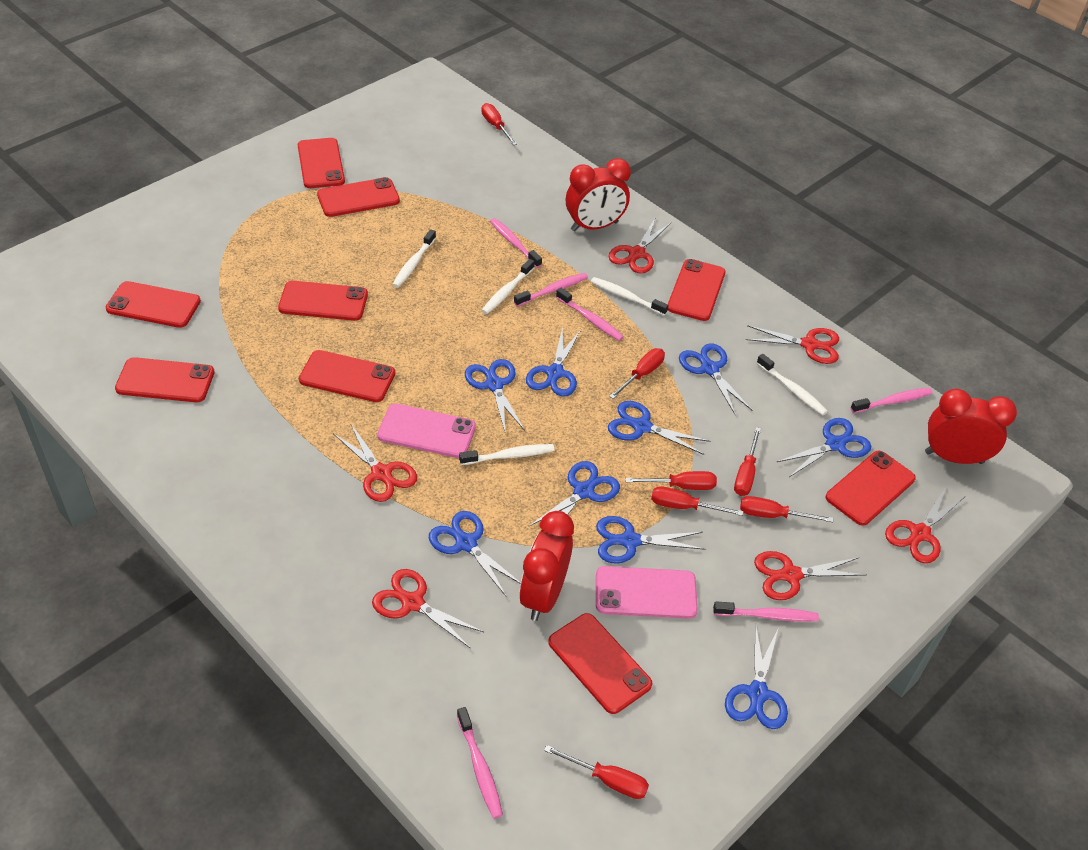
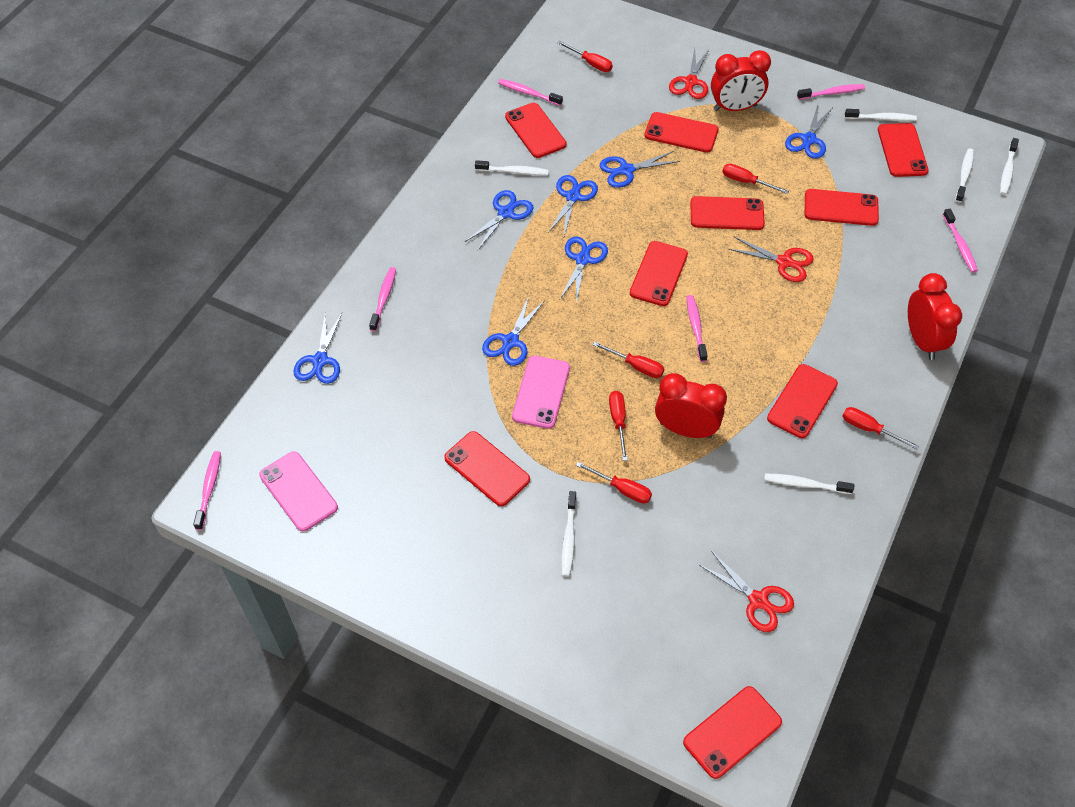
blue scissors: 9 -> 7
red scissors: 6 -> 3
red screwdriver: 7 -> 6
white toothbrush: 5 -> 6

